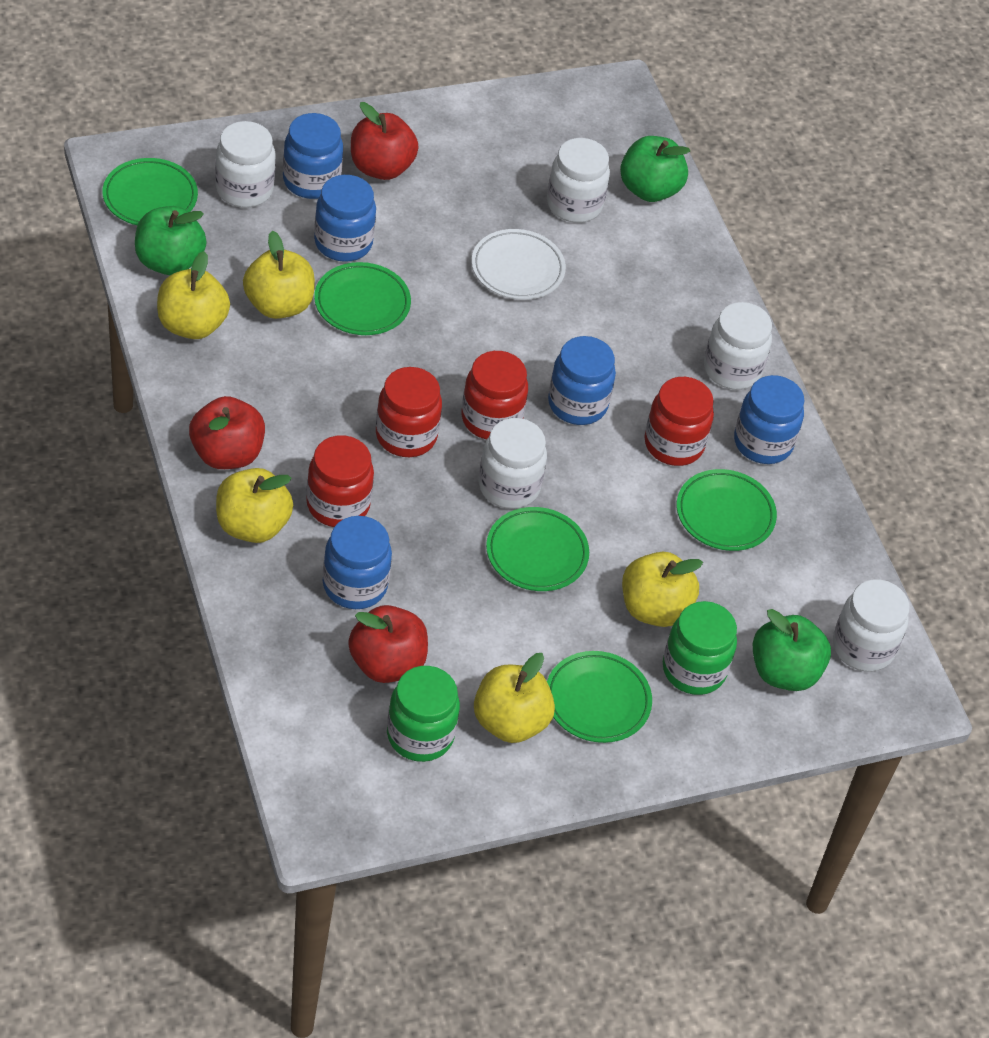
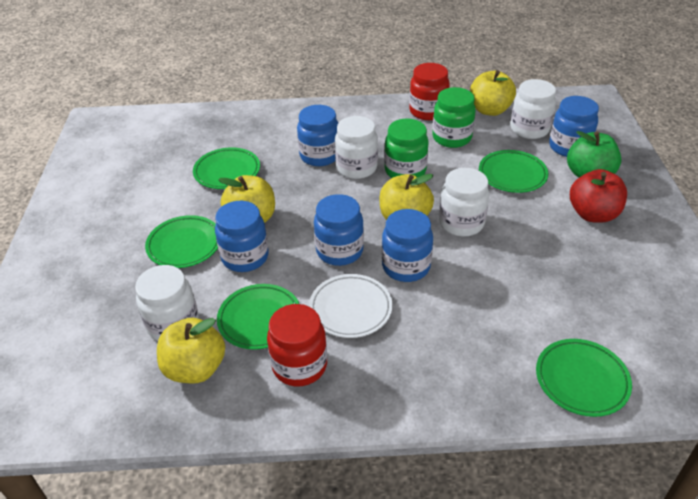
green apple: 3 -> 1
red apple: 3 -> 1
red jar: 4 -> 2
white jar: 5 -> 4
yellow apple: 5 -> 4

